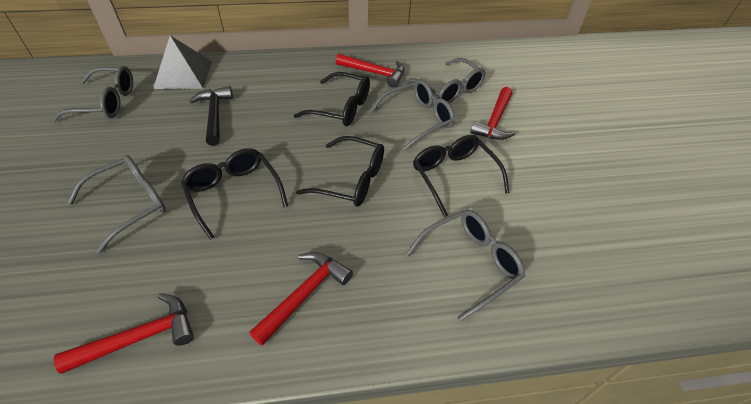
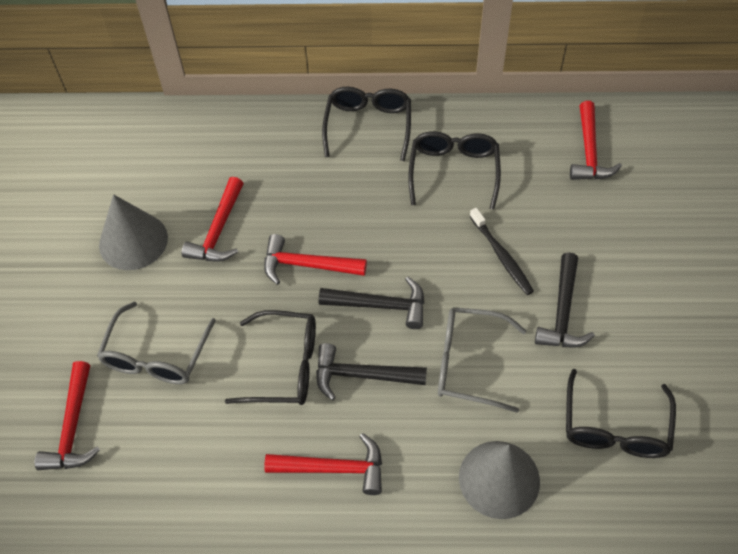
black hammer: 1 -> 3
black toothbrush: 0 -> 1
grey cone: 0 -> 2
grey glasses: 5 -> 2
grey pyramid: 1 -> 0
red hammer: 4 -> 5

